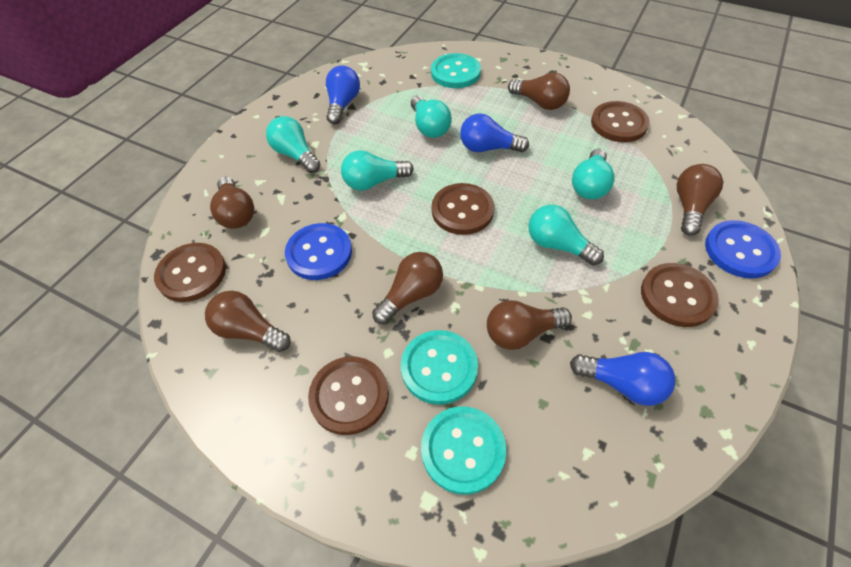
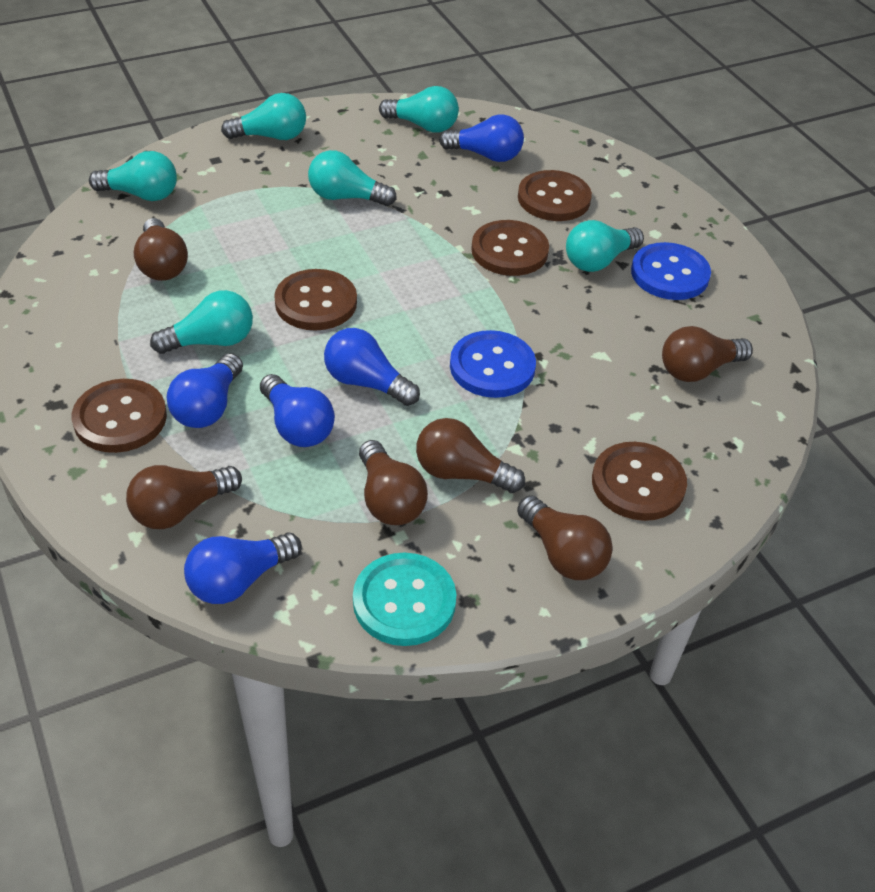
blue light bulb: 3 -> 5
turquoise button: 3 -> 1
turquoise light bulb: 5 -> 6

